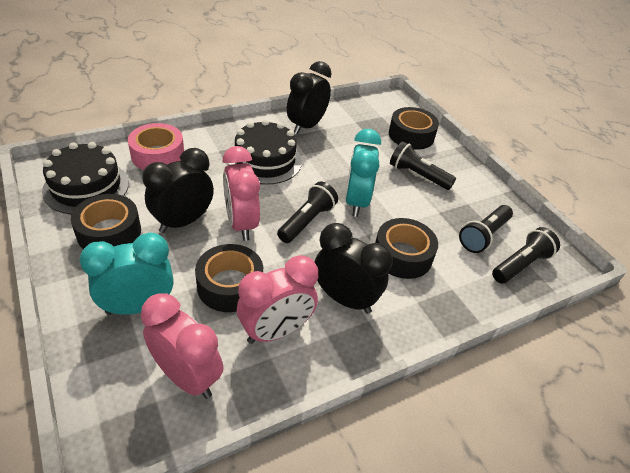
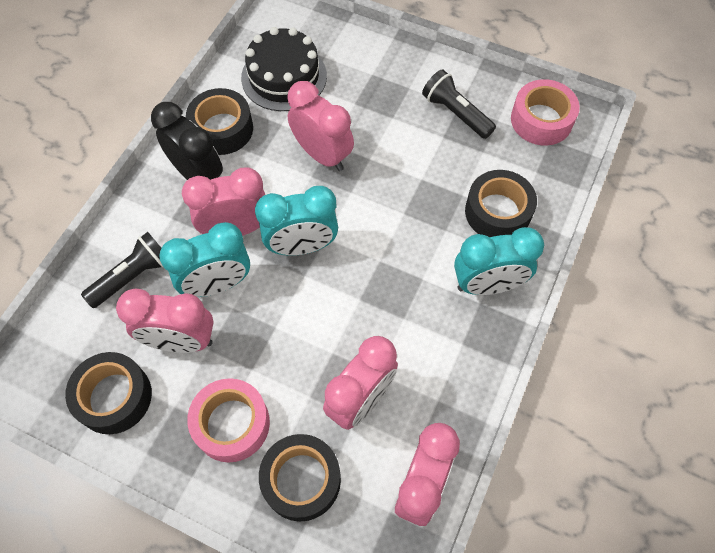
black cake: 2 -> 1
black clock: 3 -> 1
black flashlight: 4 -> 2
pink clock: 3 -> 5
pink tape: 1 -> 2
turquoise clock: 2 -> 3

